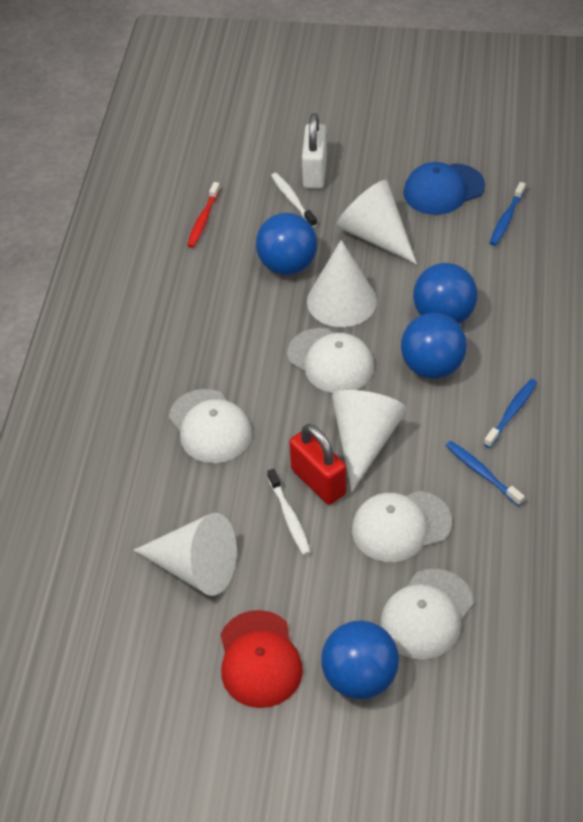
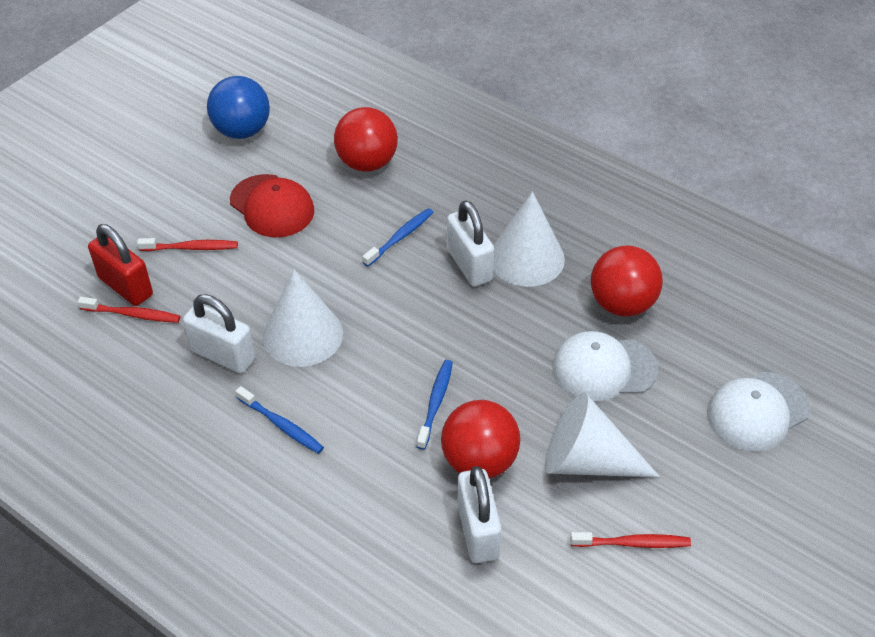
blue ball: 4 -> 1
blue cap: 1 -> 0
red ball: 0 -> 3
red toothbrush: 1 -> 3
white cap: 4 -> 2
white cone: 4 -> 3
white padlock: 1 -> 3
white toothbrush: 2 -> 0

